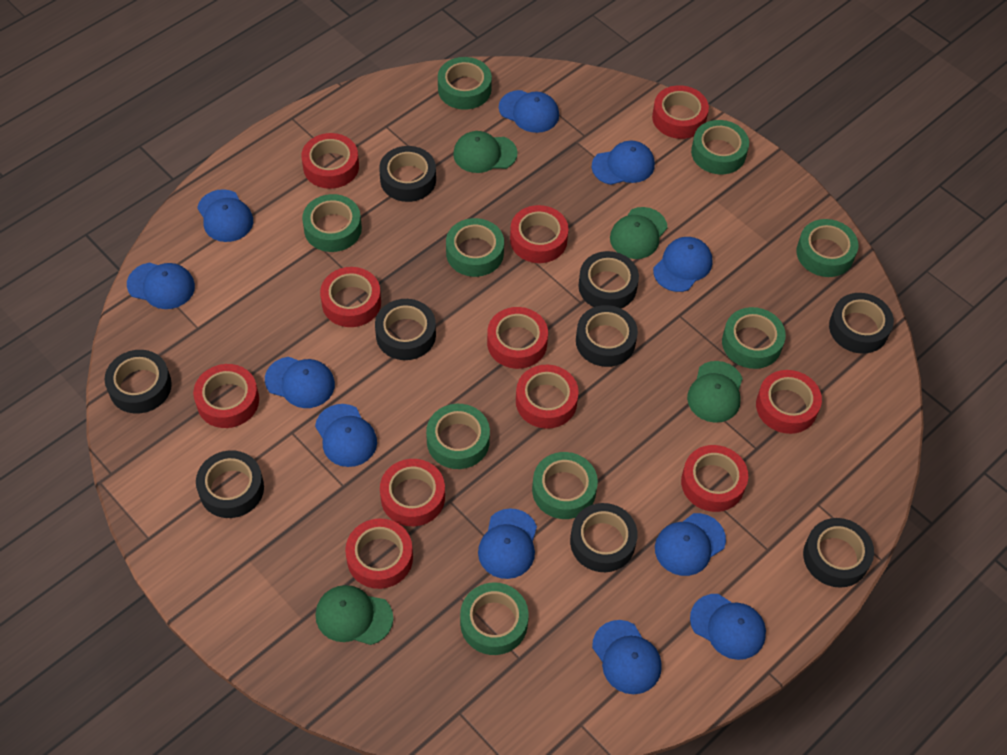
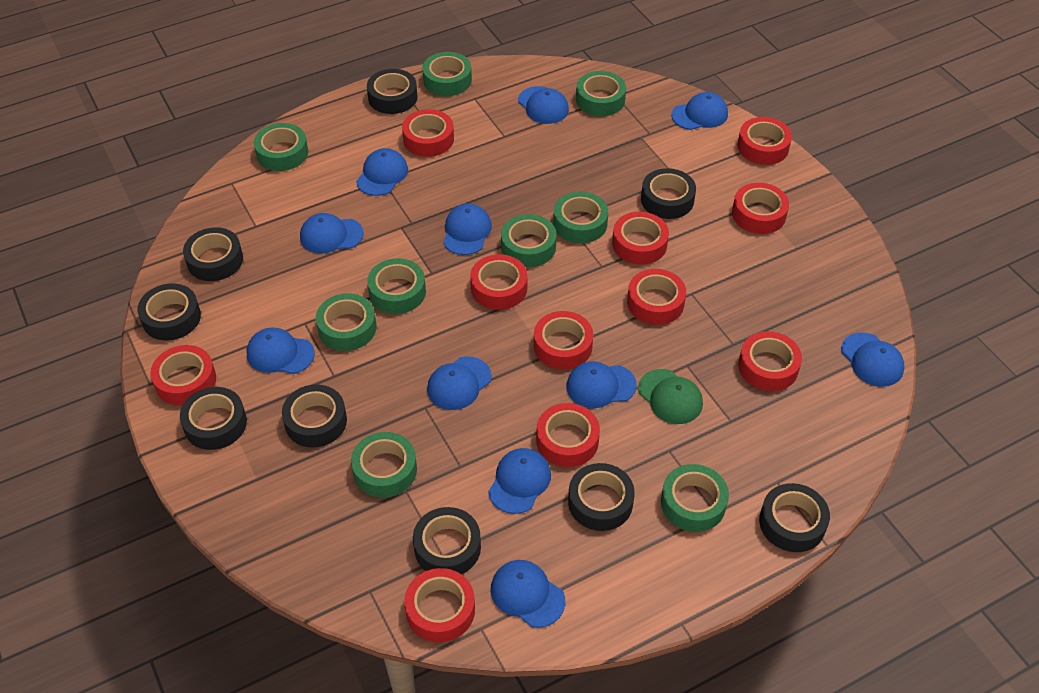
green cap: 4 -> 1

